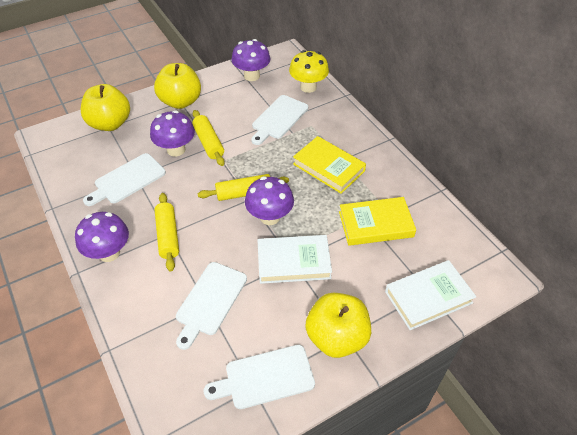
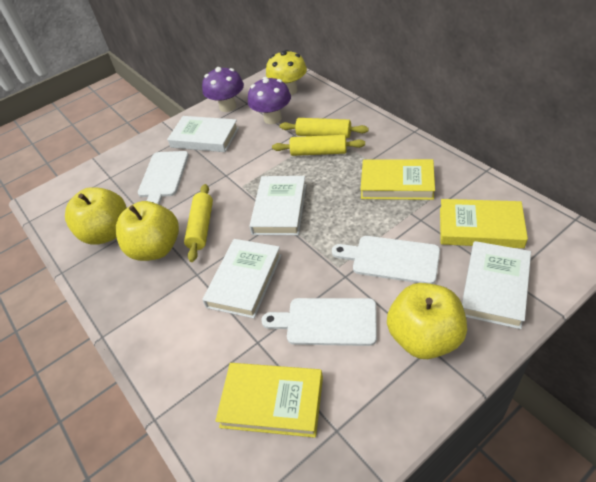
purple mushroom: 4 -> 2
white book: 2 -> 4
white cutting board: 4 -> 3
yellow book: 2 -> 3

